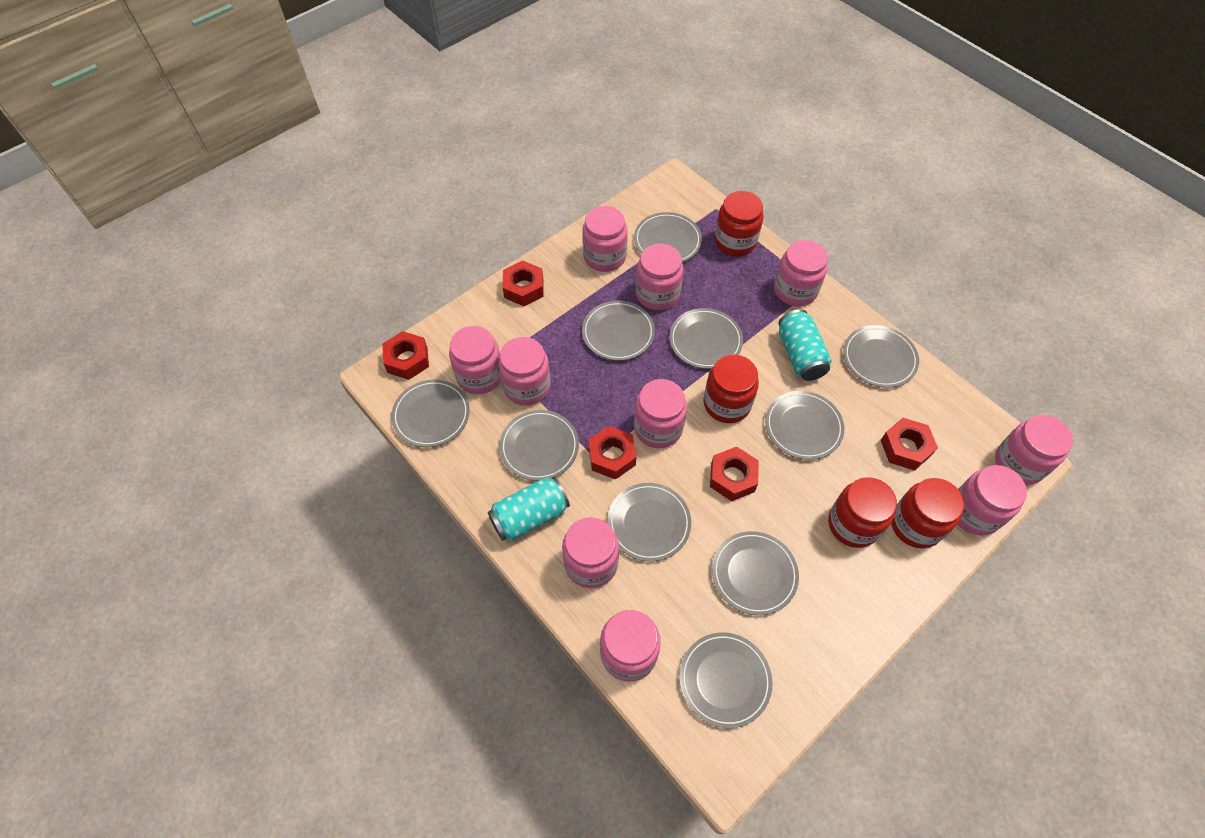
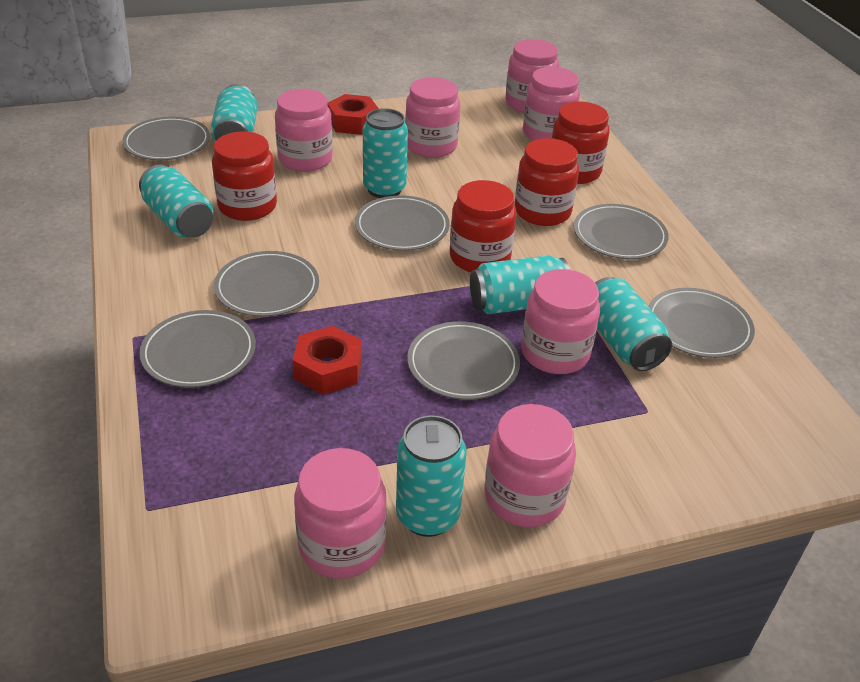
grey plate: 10 -> 7
pink jar: 10 -> 7
red nut: 5 -> 2
turquoise can: 2 -> 6

